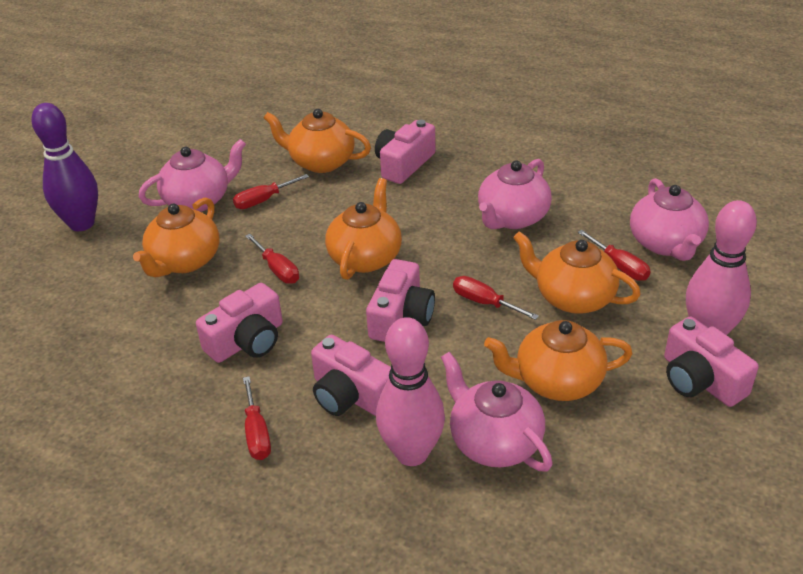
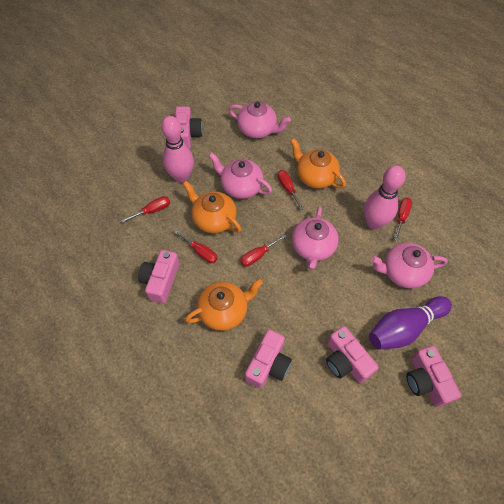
orange teapot: 5 -> 3

